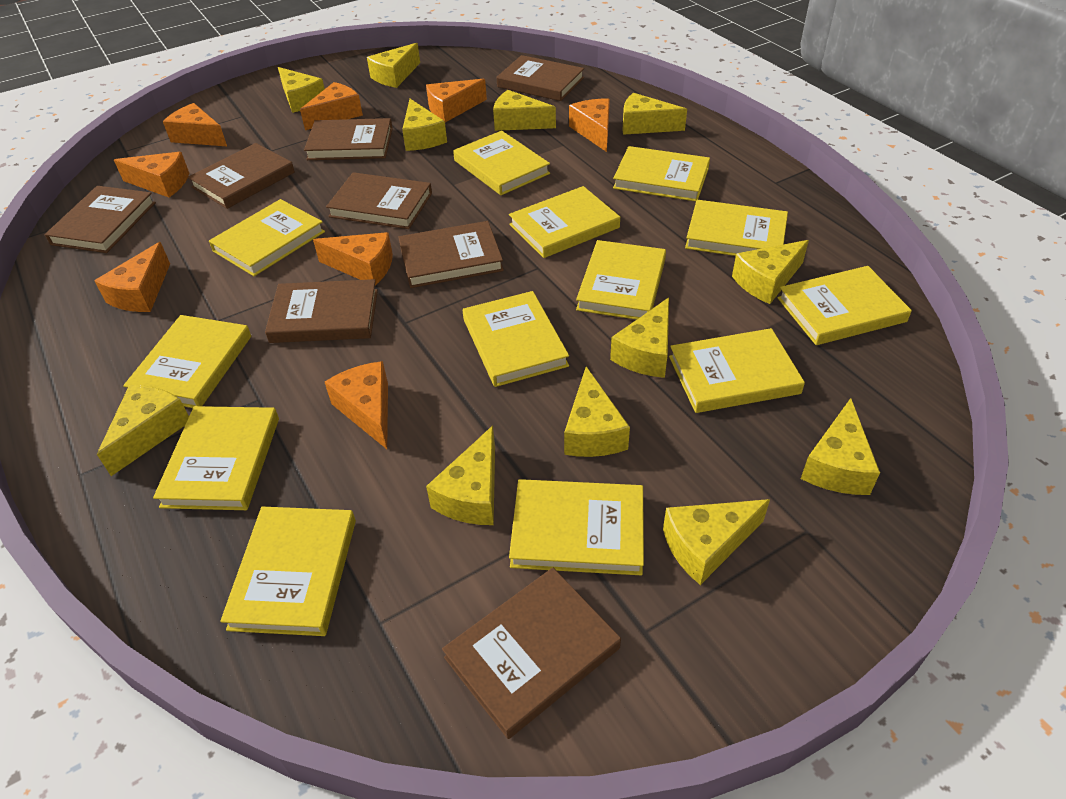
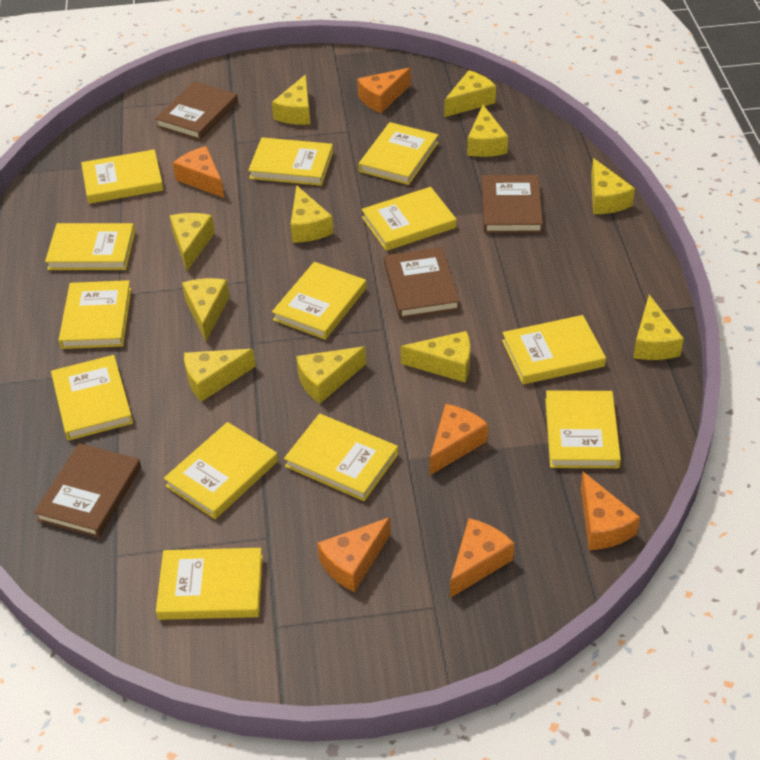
brown book: 8 -> 4
orange cheese: 8 -> 6
yellow cheese: 12 -> 11

